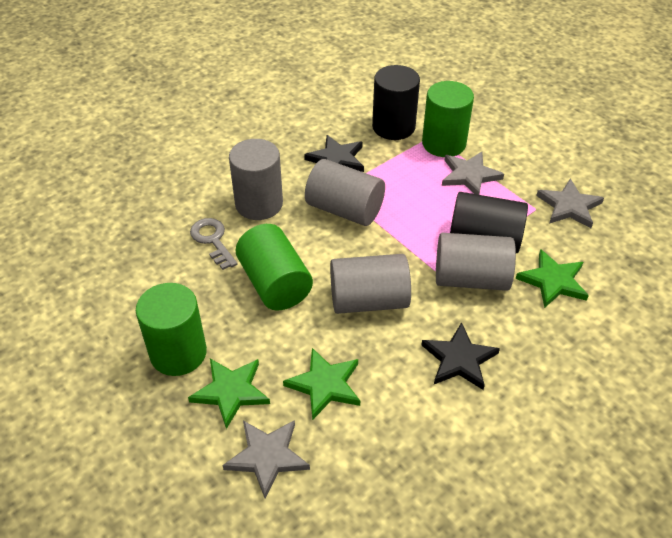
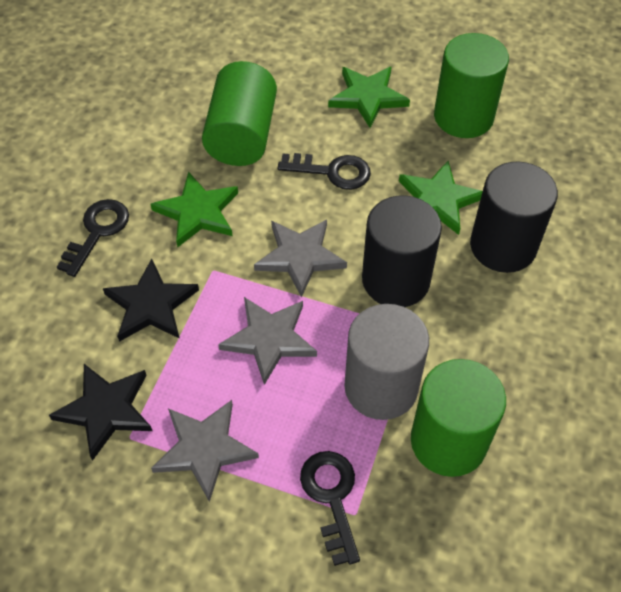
black key: 0 -> 3
grey cylinder: 4 -> 1
grey key: 1 -> 0

